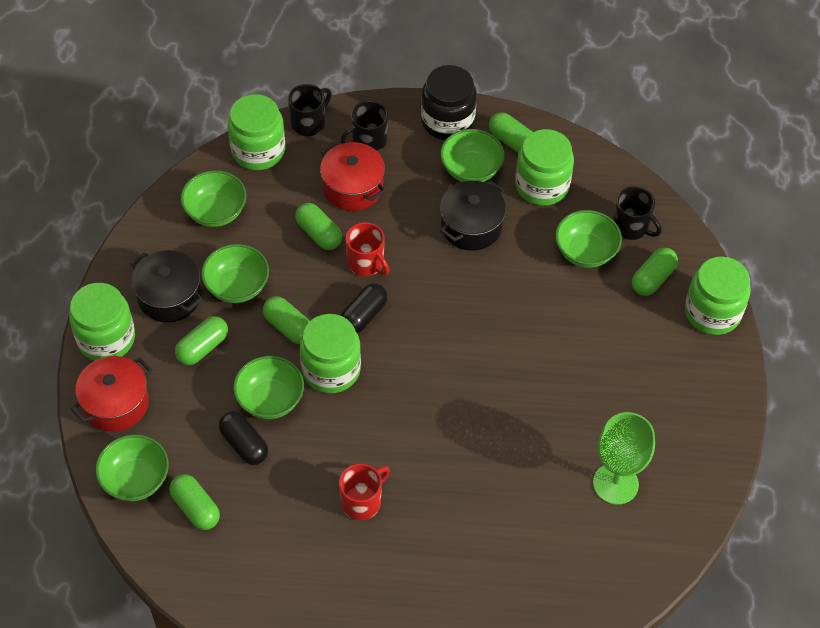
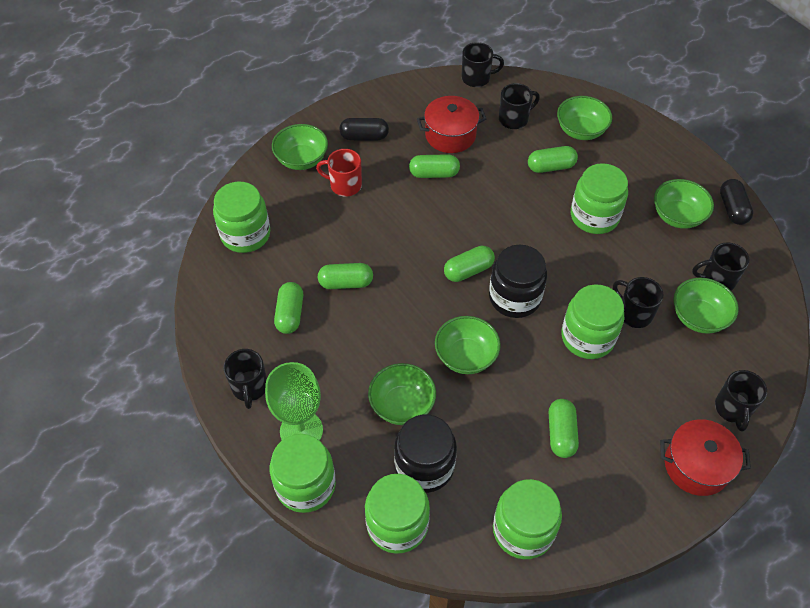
black jar: 1 -> 2
black mug: 3 -> 6
black pot: 2 -> 0
green jar: 5 -> 6
red mug: 2 -> 1

